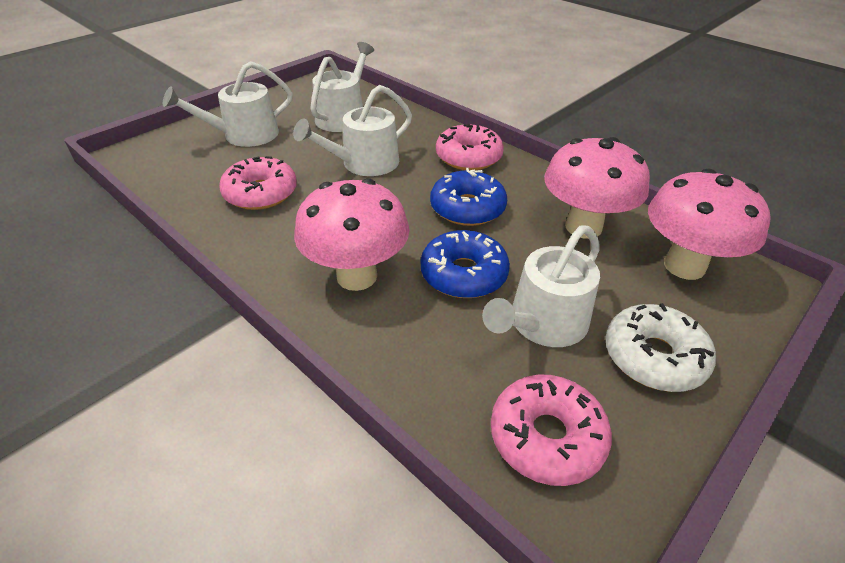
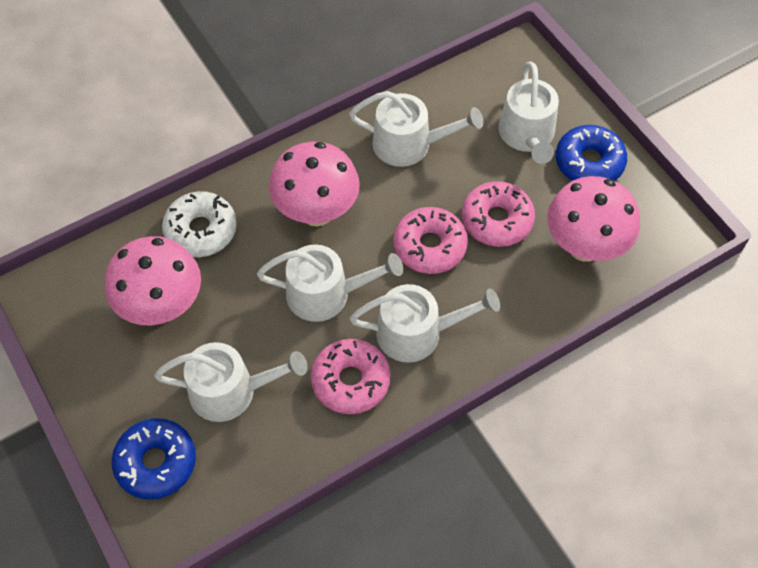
white watering can: 4 -> 5

